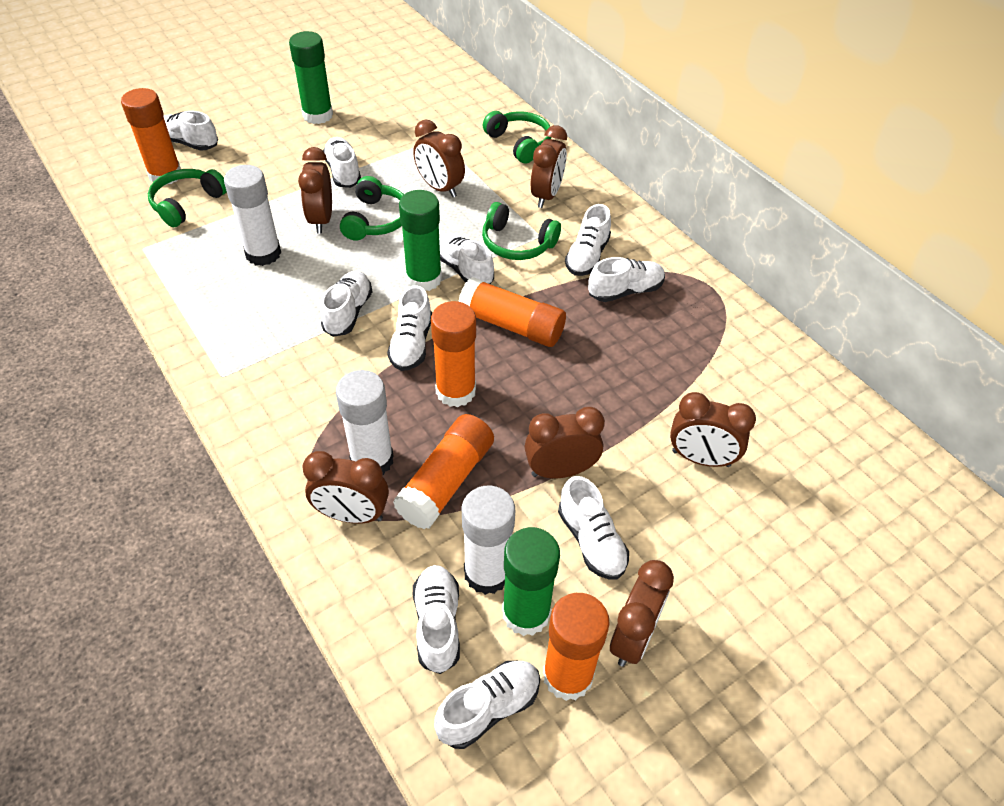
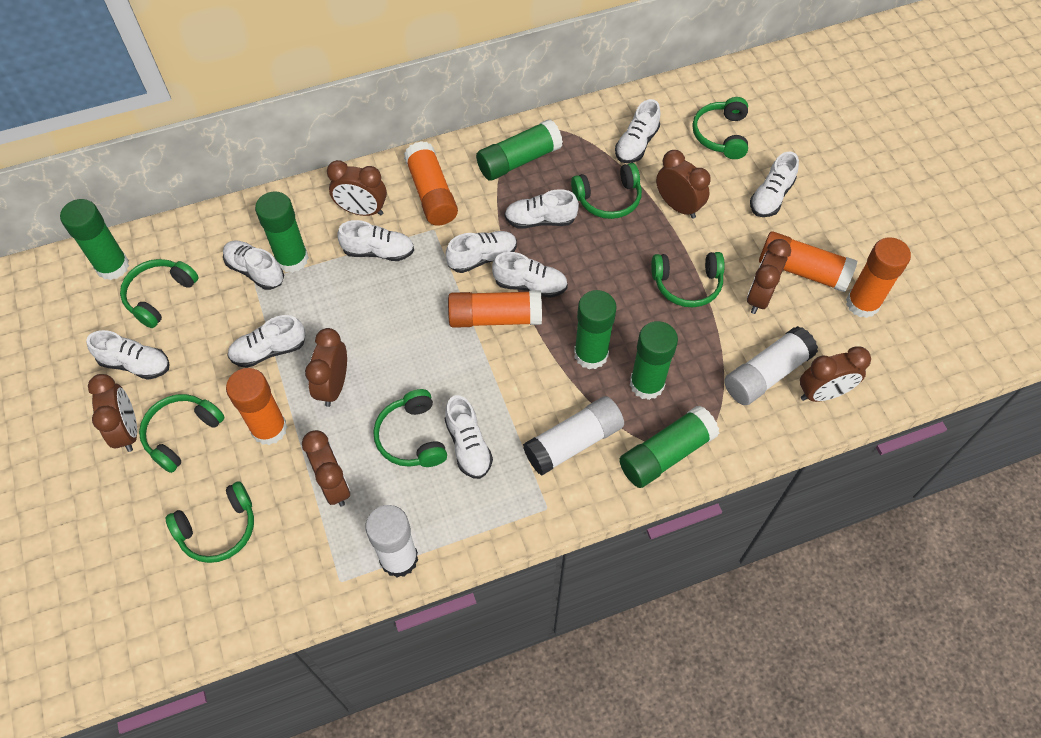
green glue stick: 3 -> 6
green headphones: 4 -> 7

